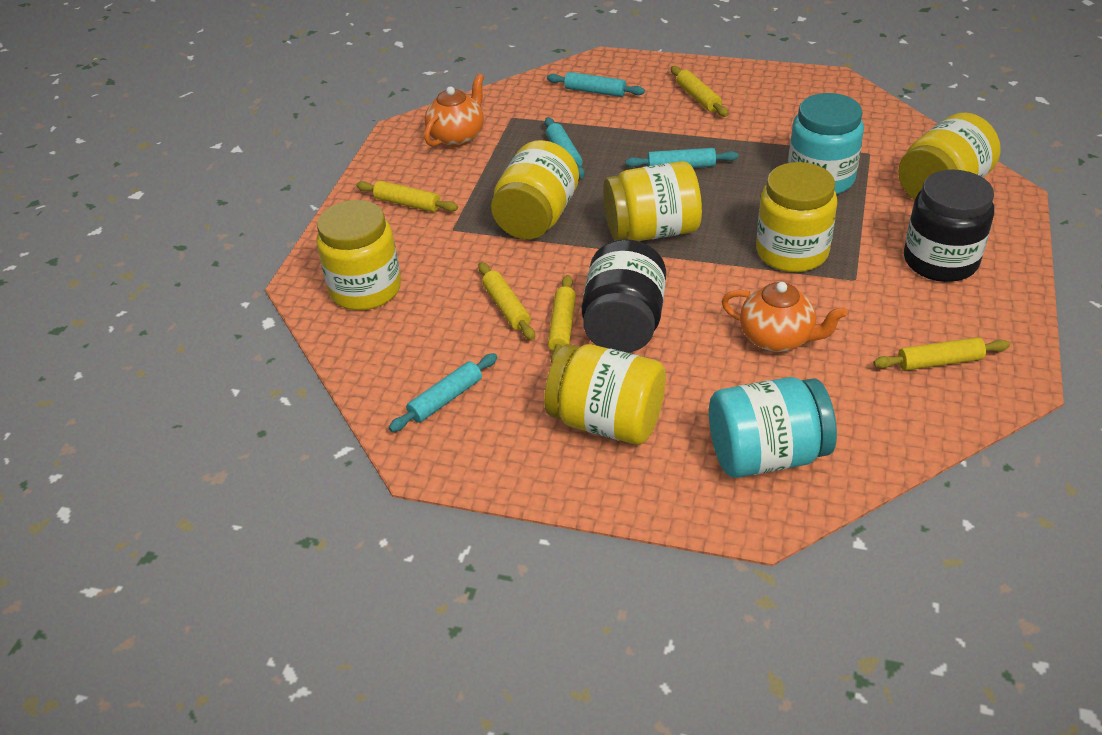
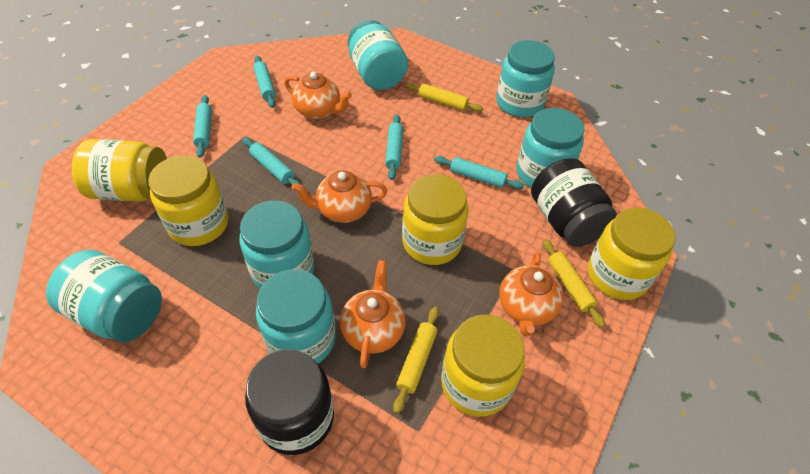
orange teapot: 2 -> 4
turquoise jar: 2 -> 6
turquoise rolling pin: 4 -> 5
yellow jar: 6 -> 5
yellow rolling pin: 5 -> 3

